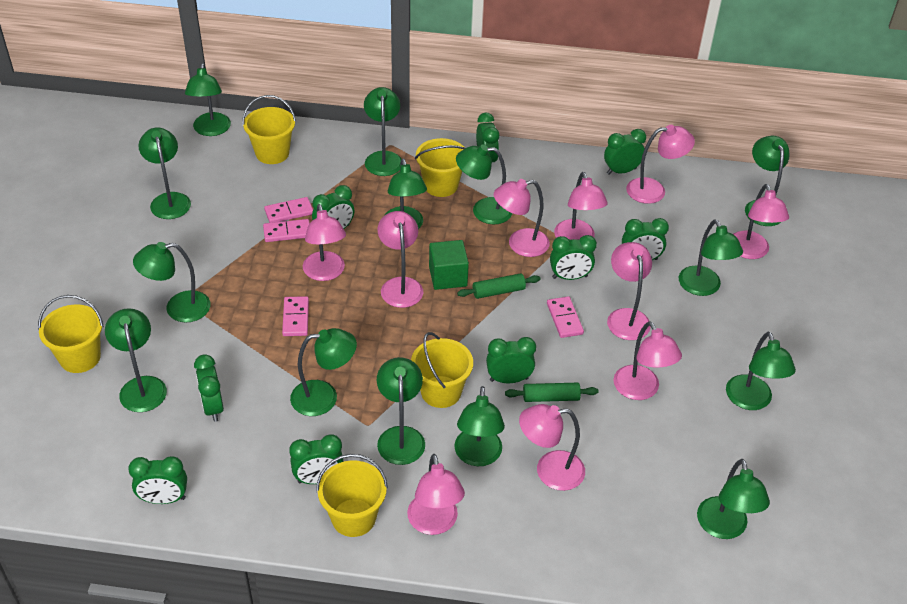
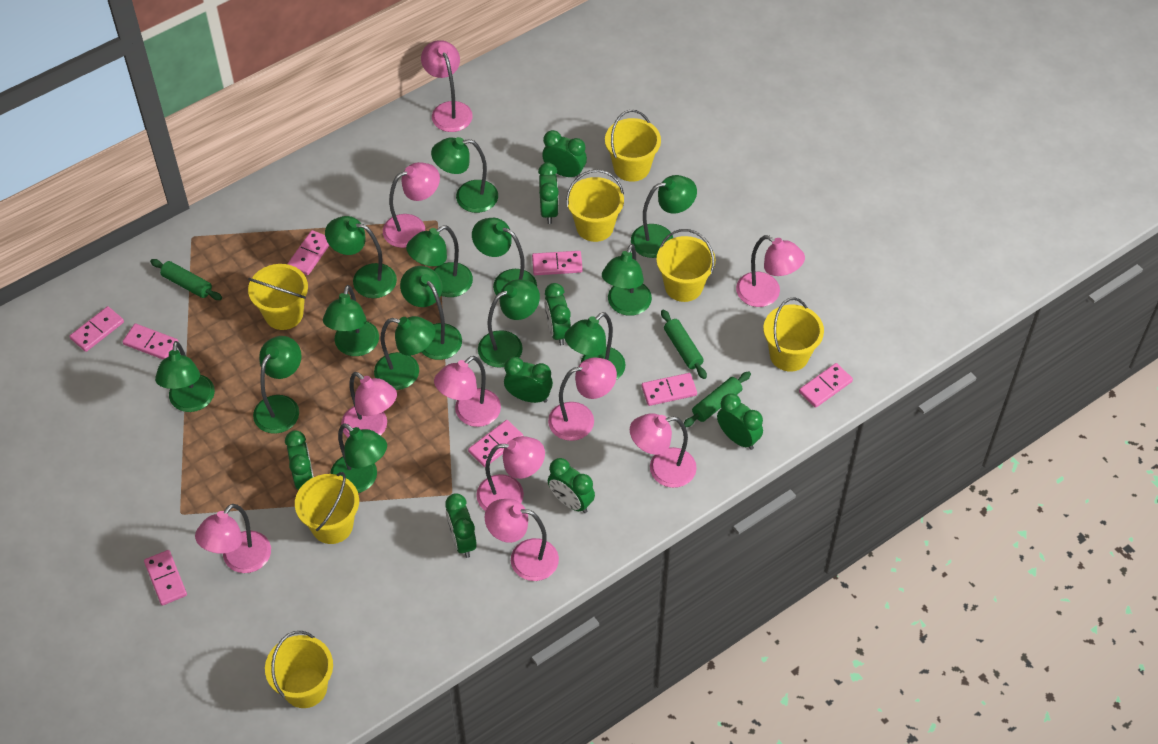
green clock: 9 -> 8
green cube: 1 -> 0
green rolling pin: 2 -> 3
pink domino: 4 -> 8
yellow bucket: 5 -> 7

